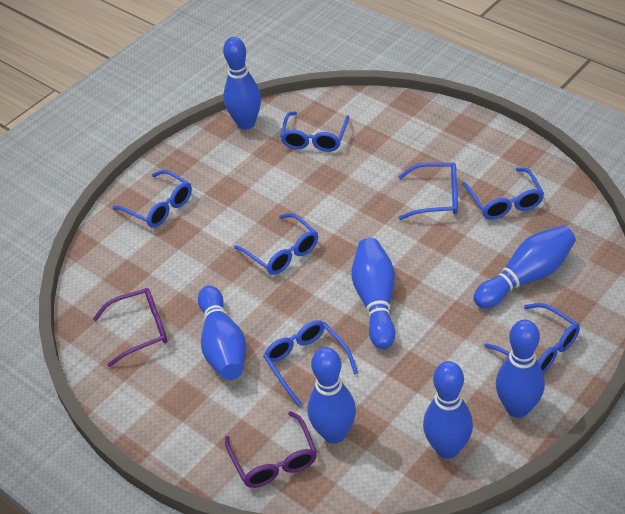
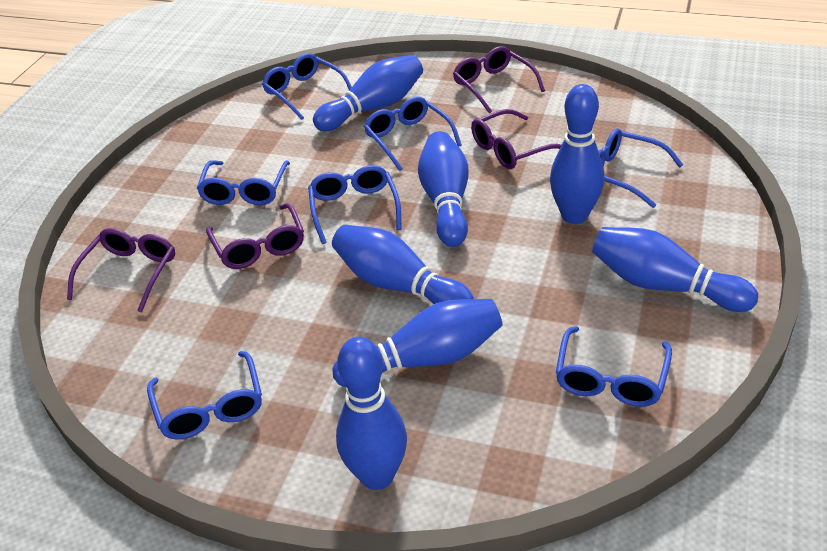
purple glasses: 2 -> 4

